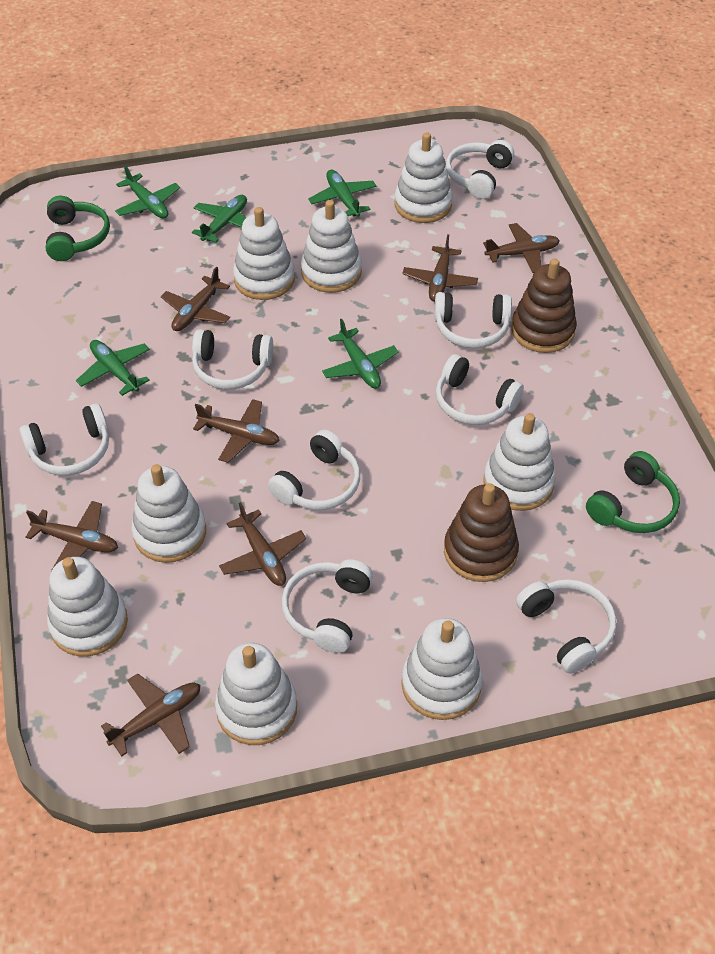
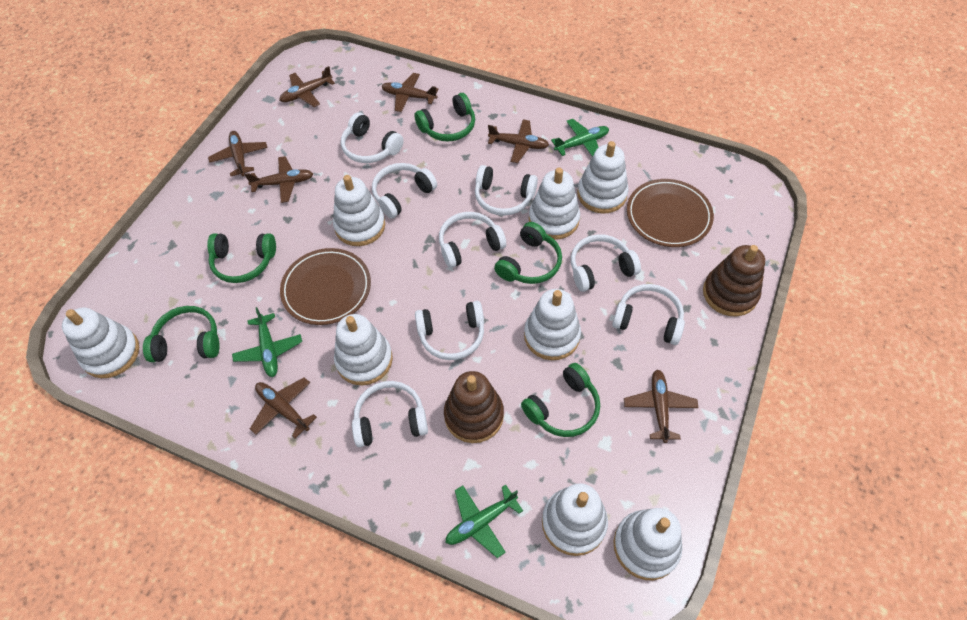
brown plate: 0 -> 2
green headphones: 2 -> 5
green plane: 5 -> 3

